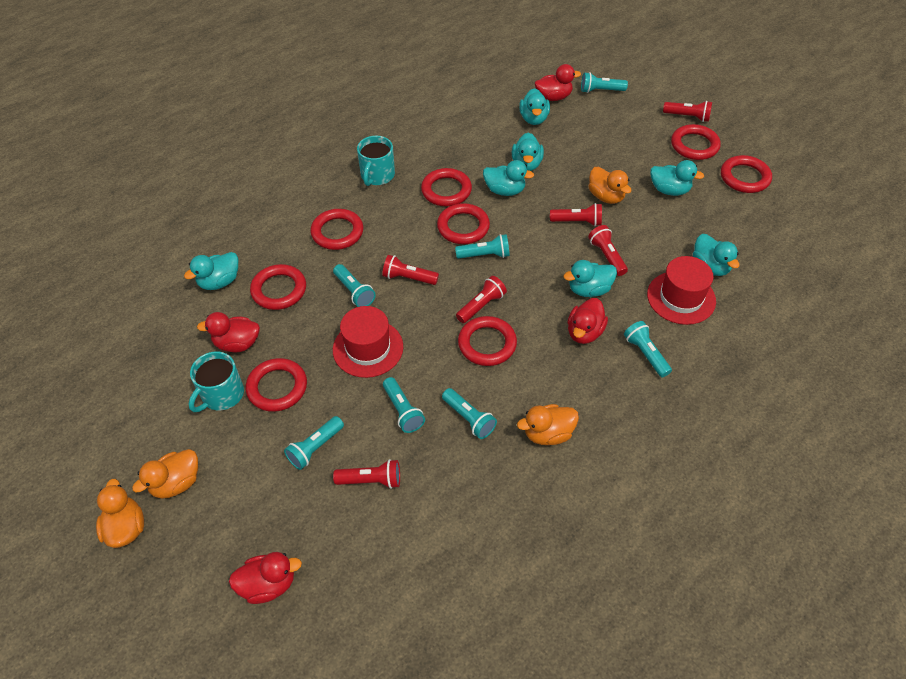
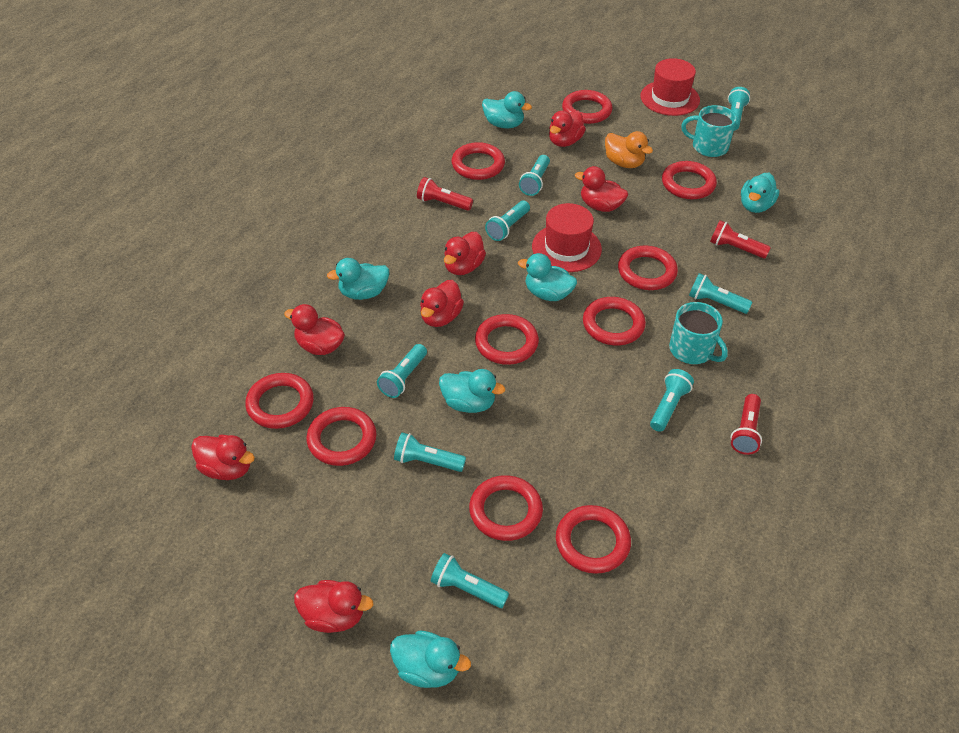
orange duck: 4 -> 1
red duck: 4 -> 7
red flashlight: 6 -> 3
red ring: 8 -> 10
turquoise duck: 7 -> 6
turquoise flashlight: 7 -> 8

